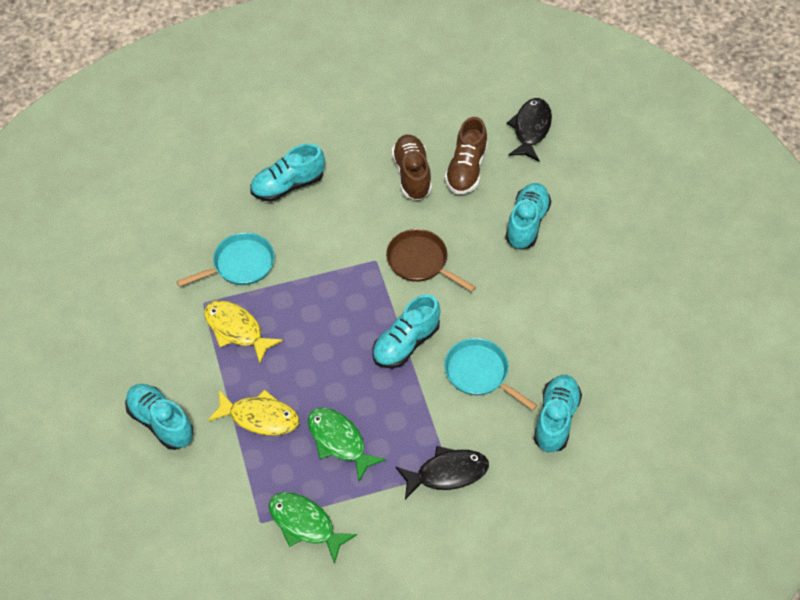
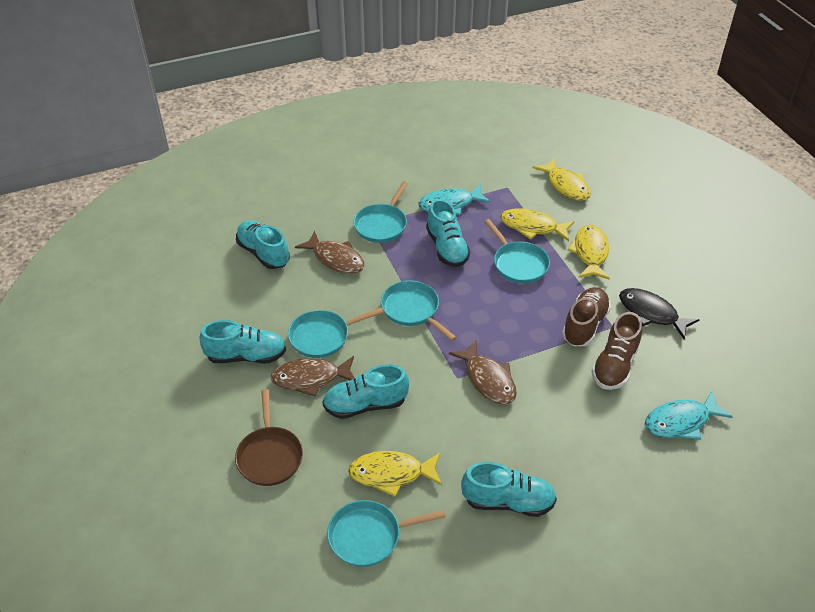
black fish: 2 -> 1
brown fish: 0 -> 3
green fish: 2 -> 0
turquoise fish: 0 -> 2
turquoise pan: 2 -> 5
yellow fish: 2 -> 4

